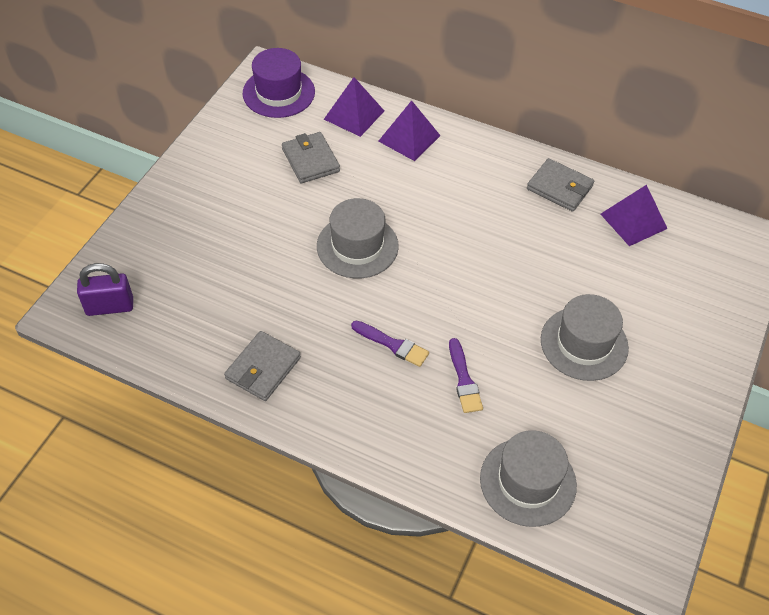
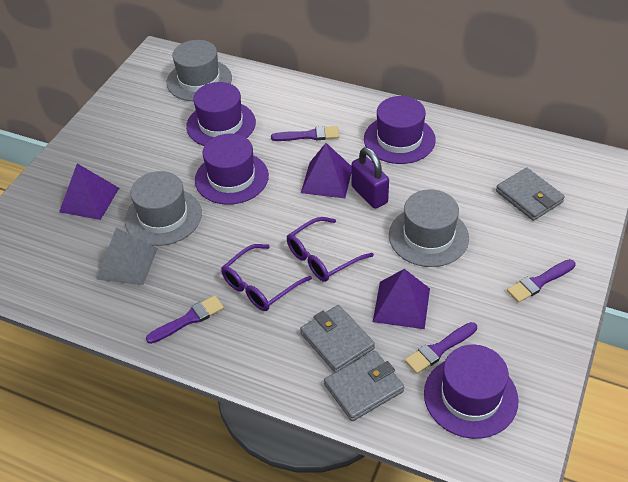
grey pyramid: 0 -> 1
purple brush: 2 -> 4
purple glasses: 0 -> 2
purple hat: 1 -> 4

